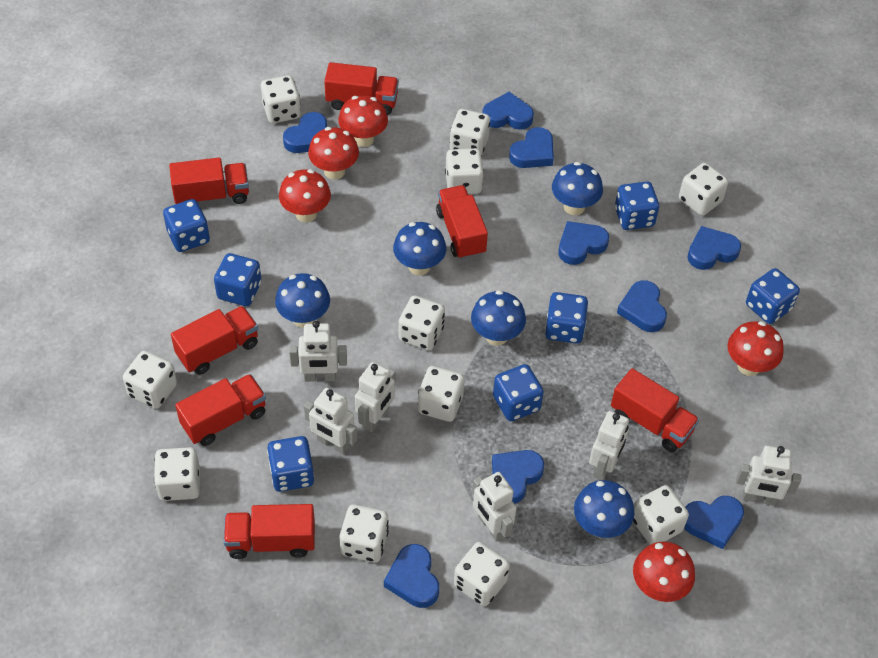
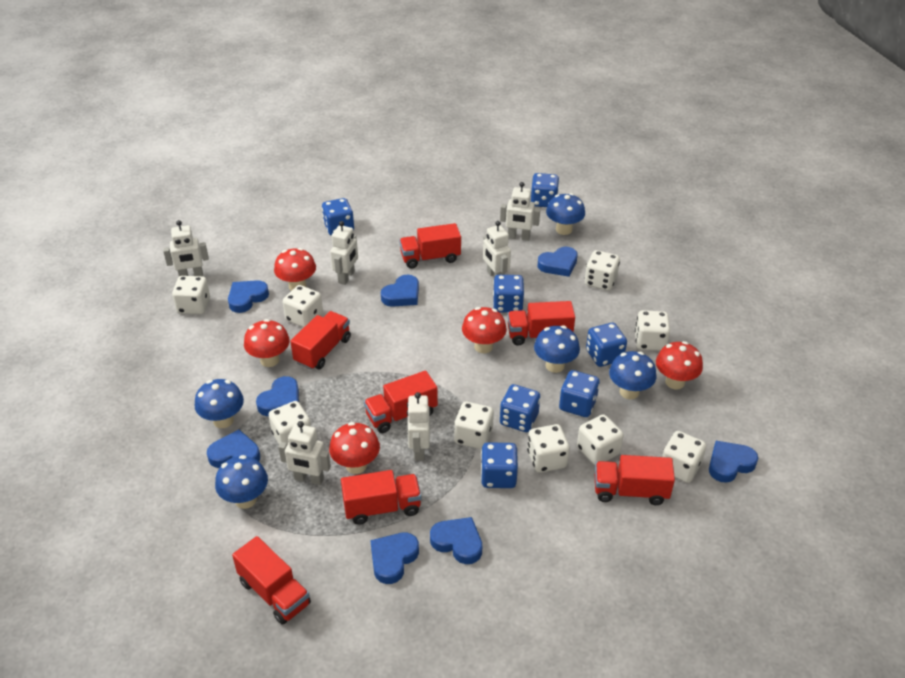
blue heart: 9 -> 8
white dice: 11 -> 9

